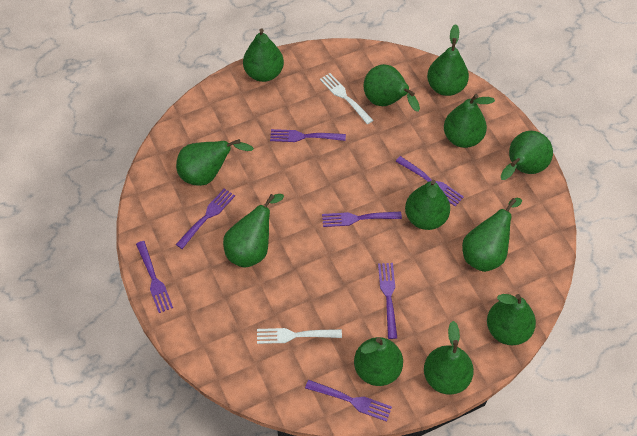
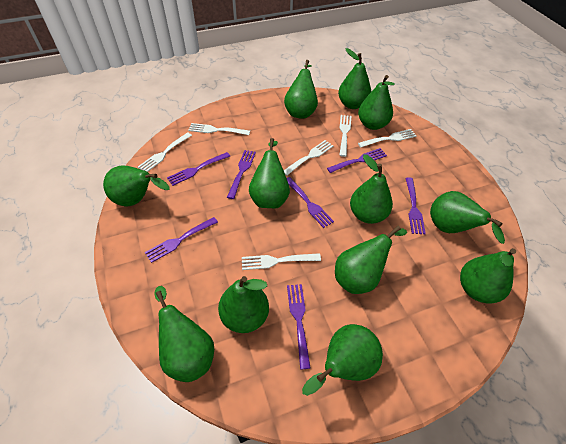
white fork: 2 -> 6

